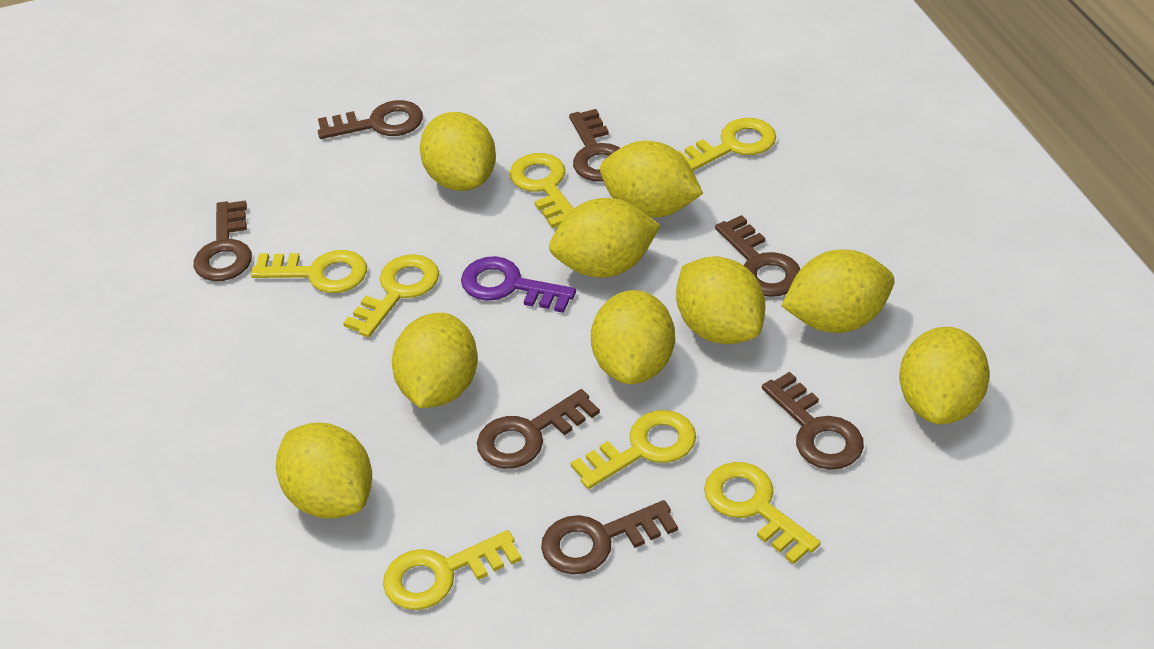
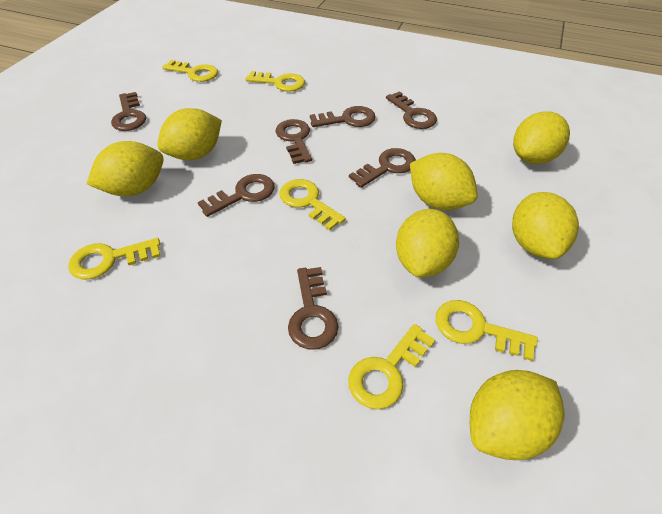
purple key: 1 -> 0
yellow key: 7 -> 6
yellow lemon: 9 -> 7

